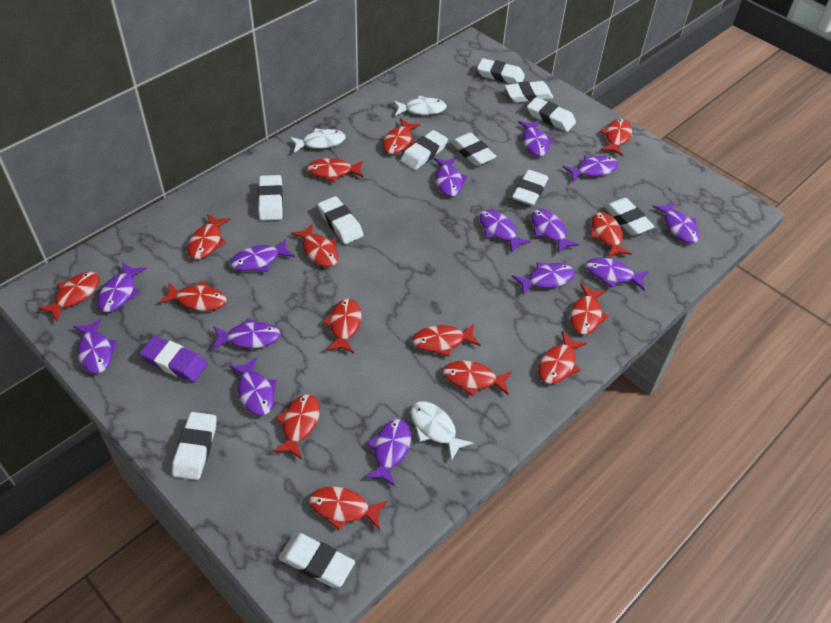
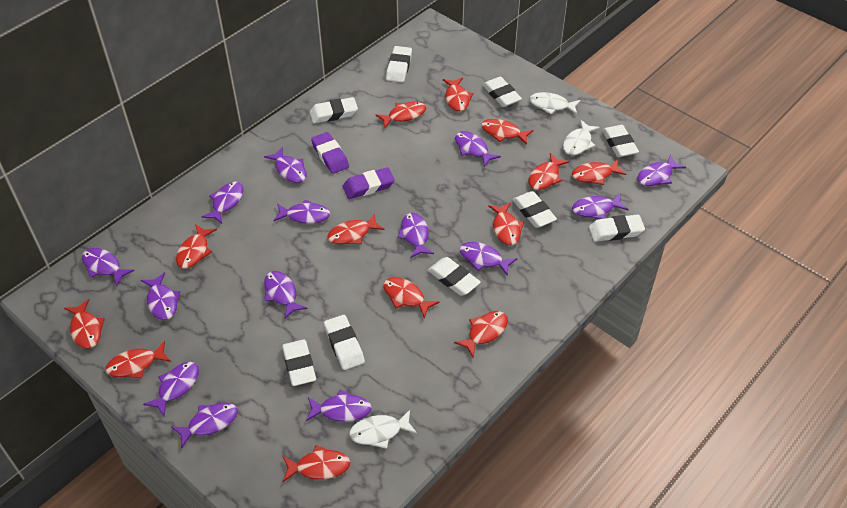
purple eraser: 1 -> 2
red fish: 15 -> 13
white eraser: 11 -> 9

